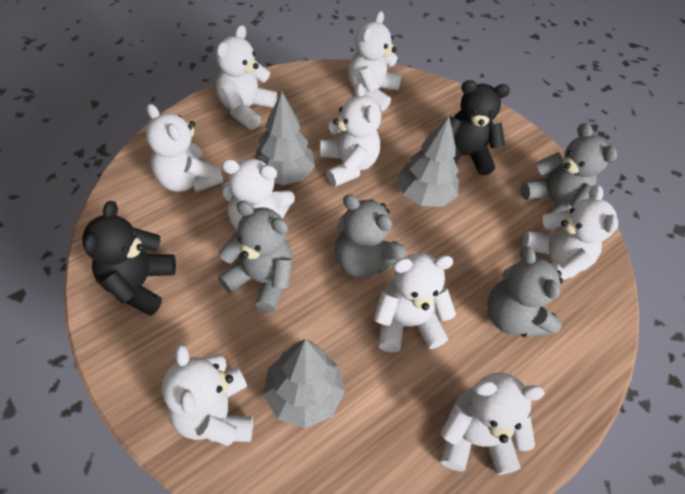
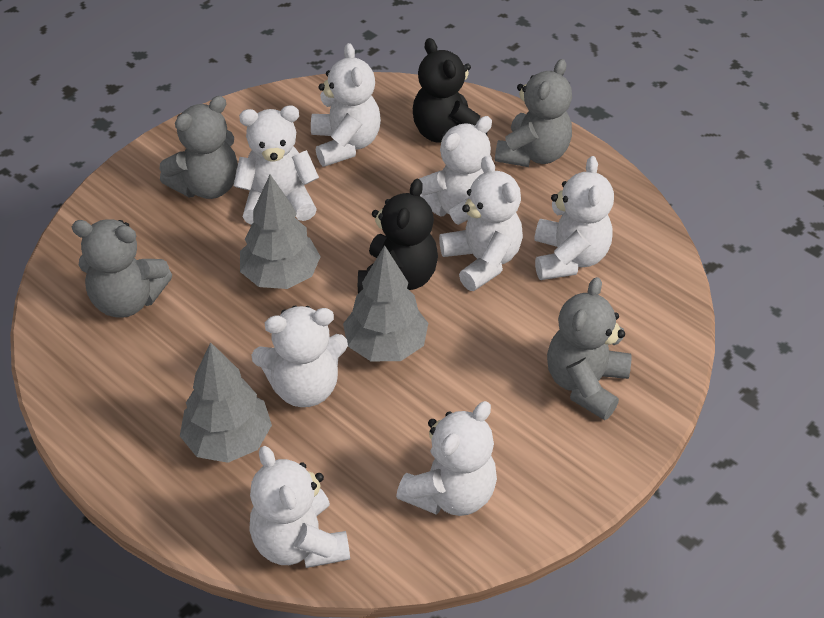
white teddy bear: 9 -> 8

